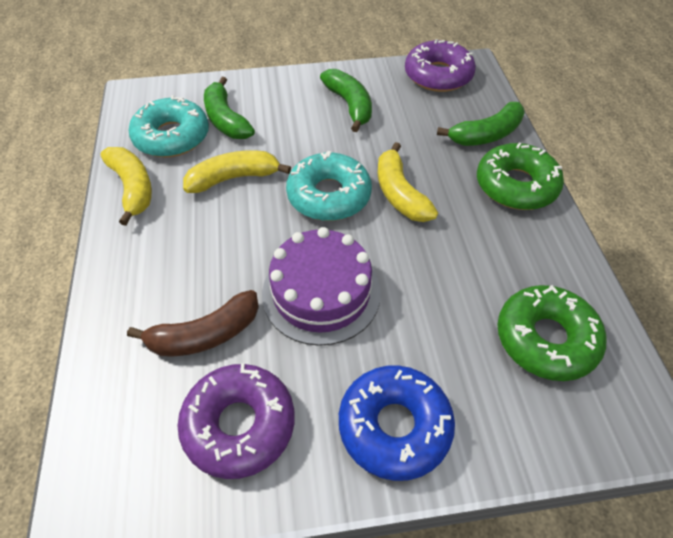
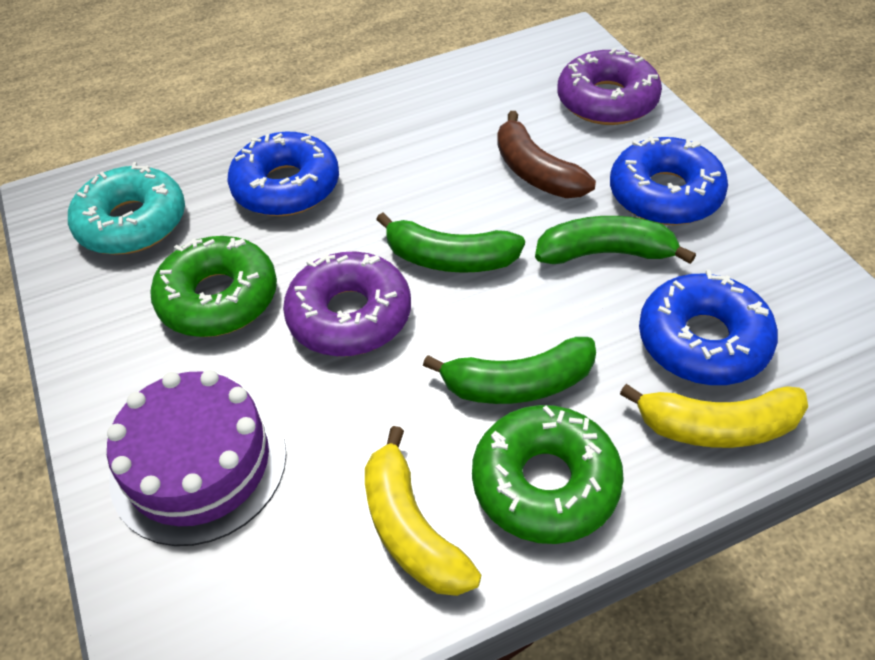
blue donut: 1 -> 3
turquoise donut: 2 -> 1
yellow banana: 3 -> 2

